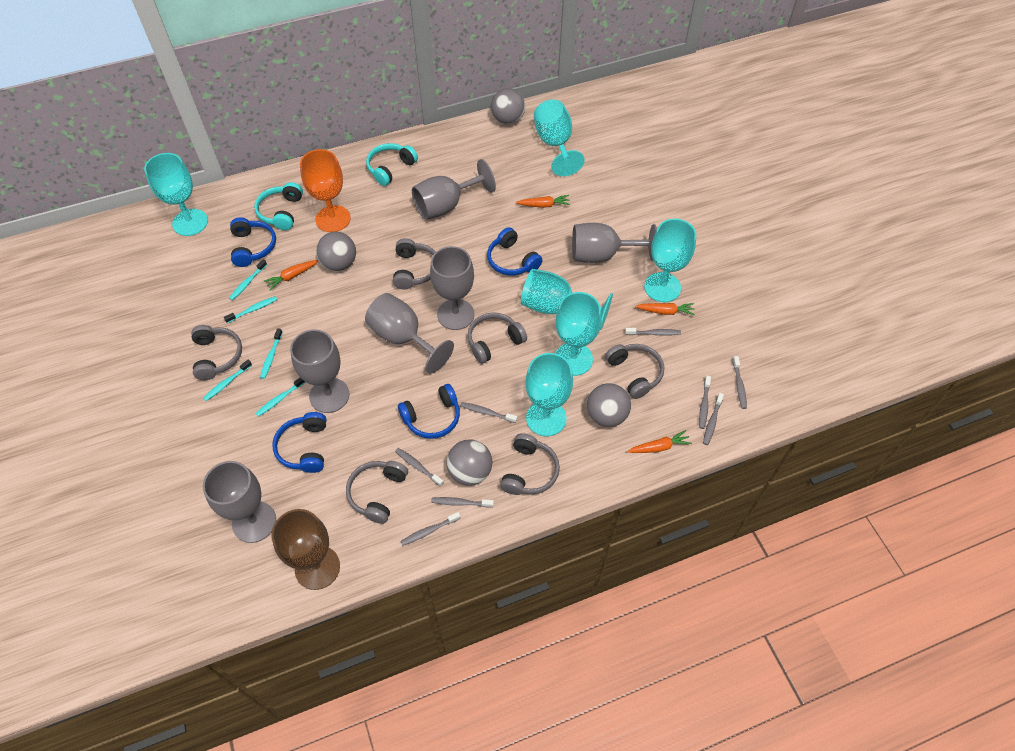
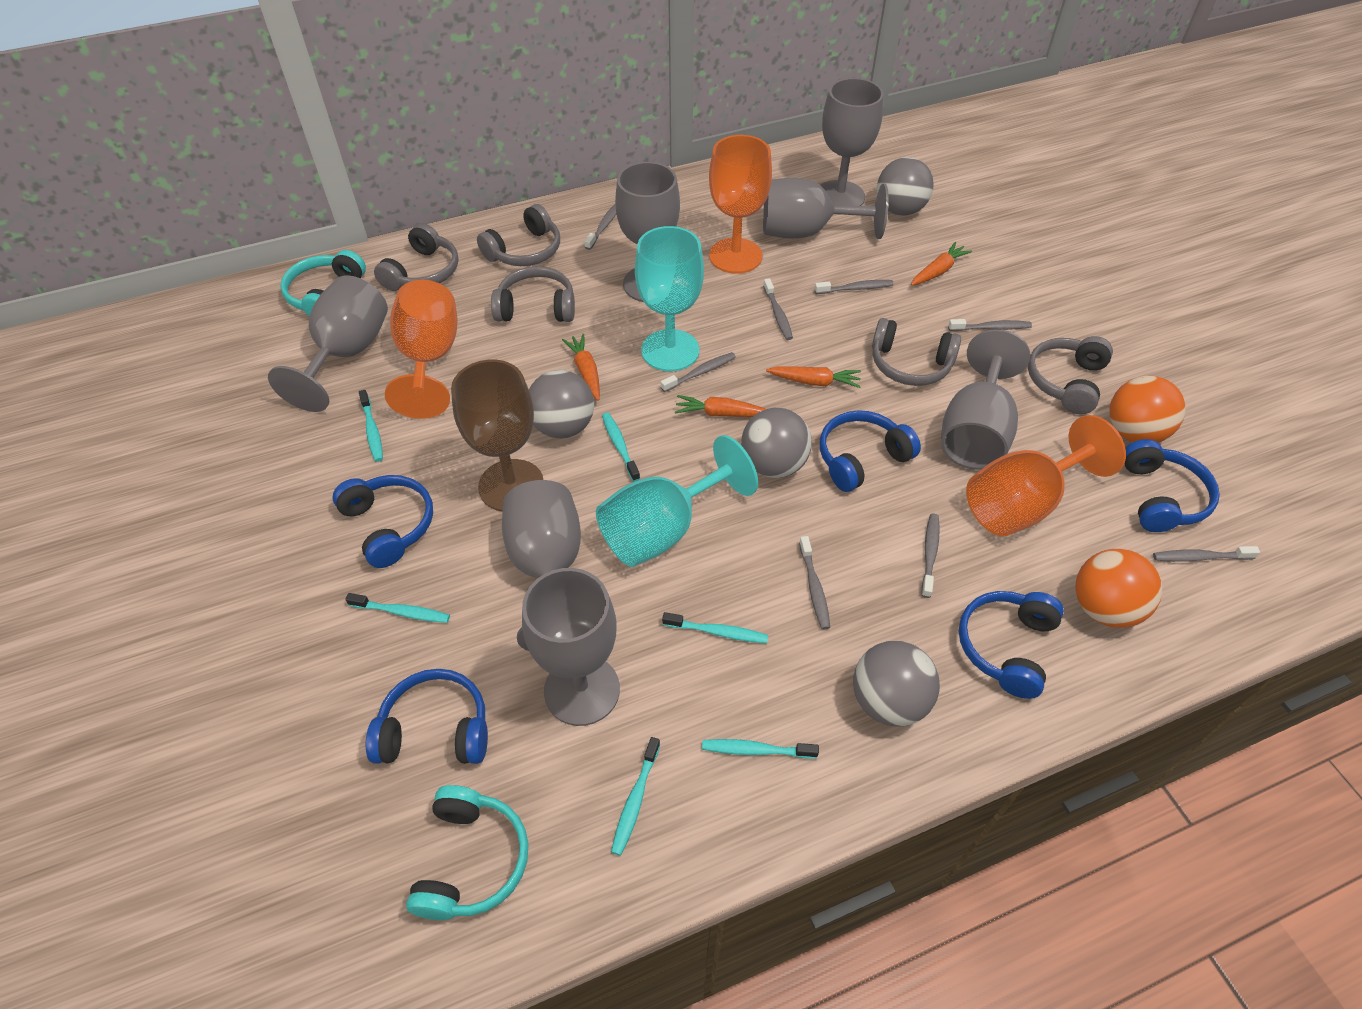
blue headphones: 4 -> 5
grey goblet: 6 -> 7
grey headphones: 6 -> 5
orange ball: 0 -> 2
orange goblet: 1 -> 3
turquoise goblet: 6 -> 2
turquoise toothbrush: 5 -> 6

